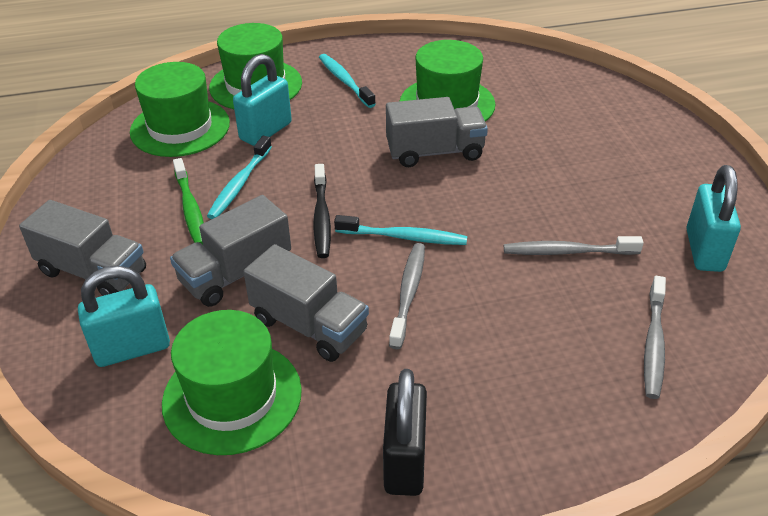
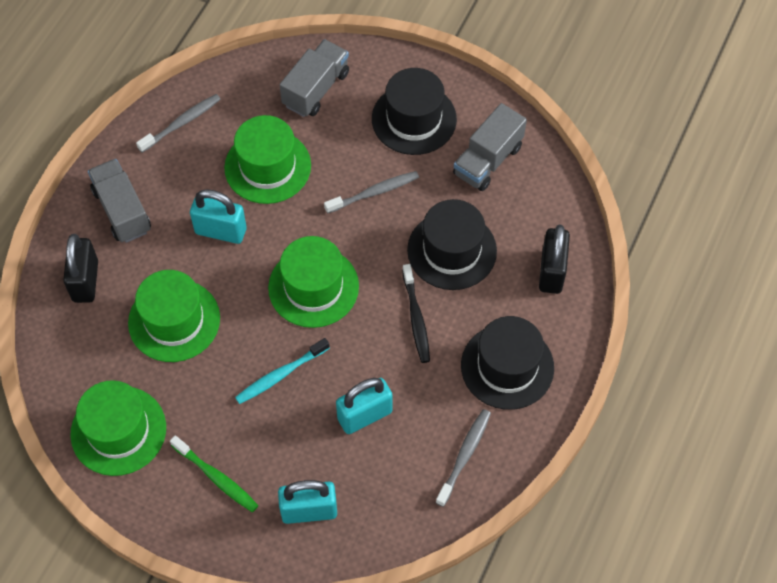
black hat: 0 -> 3
black padlock: 1 -> 2
grey truck: 4 -> 3
turquoise toothbrush: 3 -> 1

